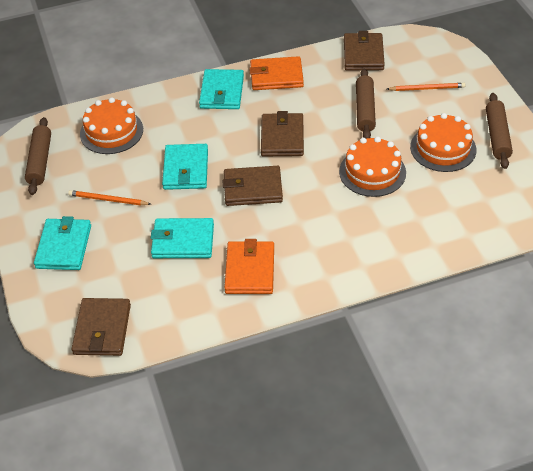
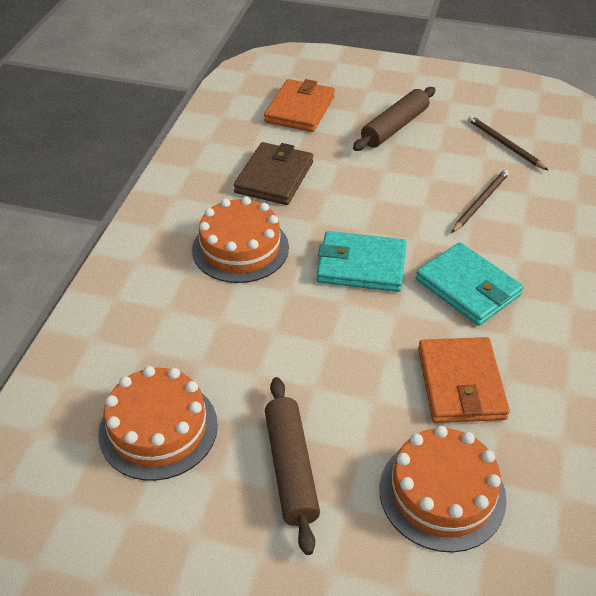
brown pencil: 0 -> 2
brown rolling pin: 3 -> 2
brown wallet: 4 -> 1
orange pencil: 2 -> 0
turquoise wallet: 4 -> 2

